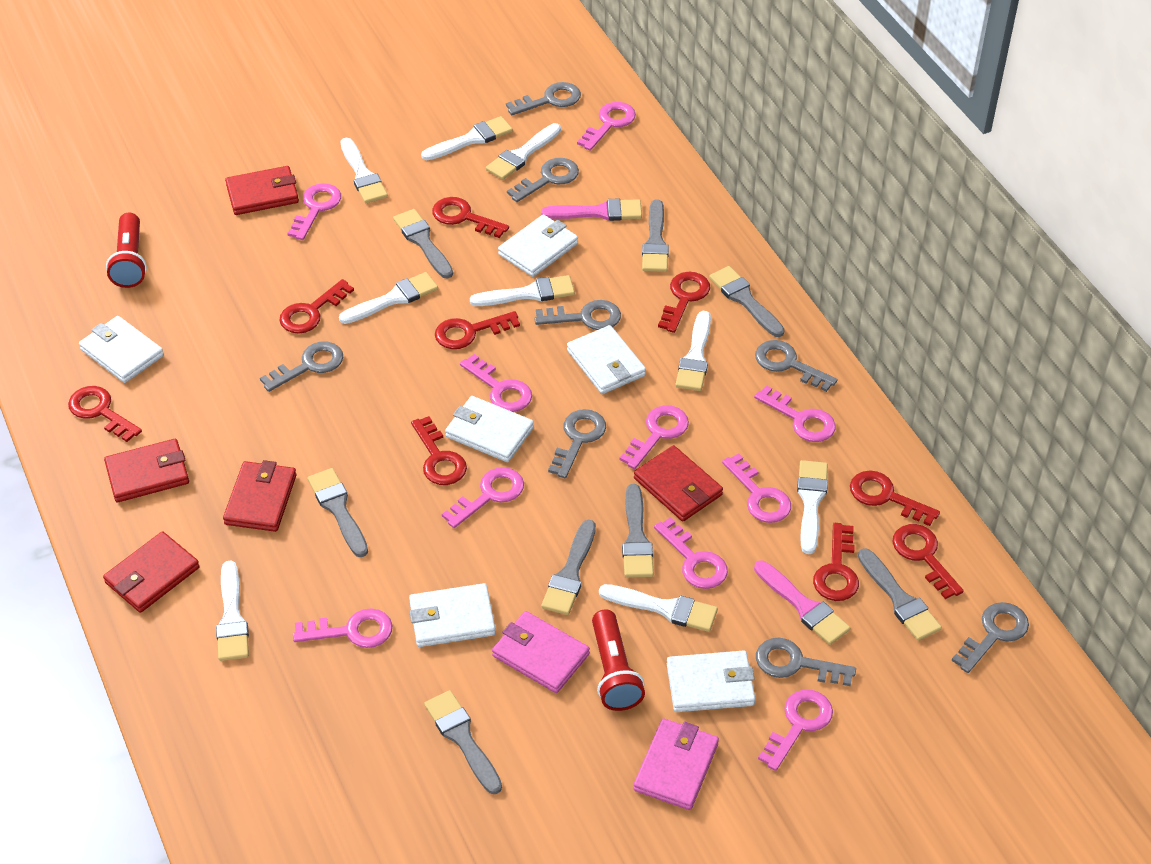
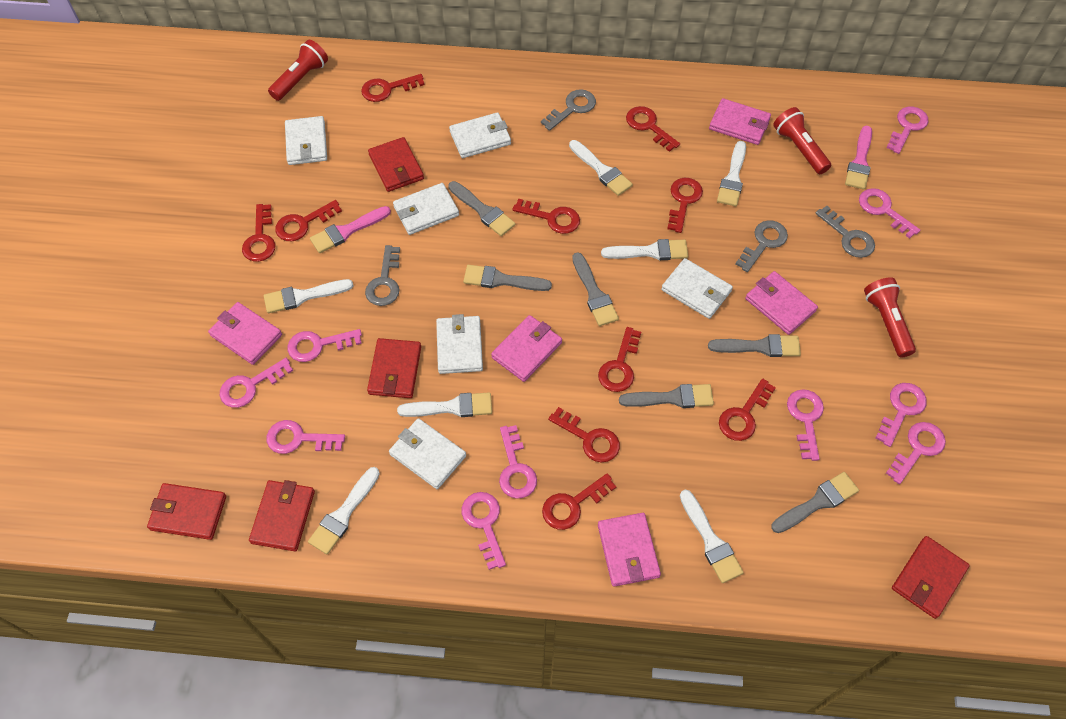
grey brush: 8 -> 6
grey key: 8 -> 4
pink wallet: 2 -> 5
red flashlight: 2 -> 3
red key: 9 -> 10
white brush: 9 -> 7

